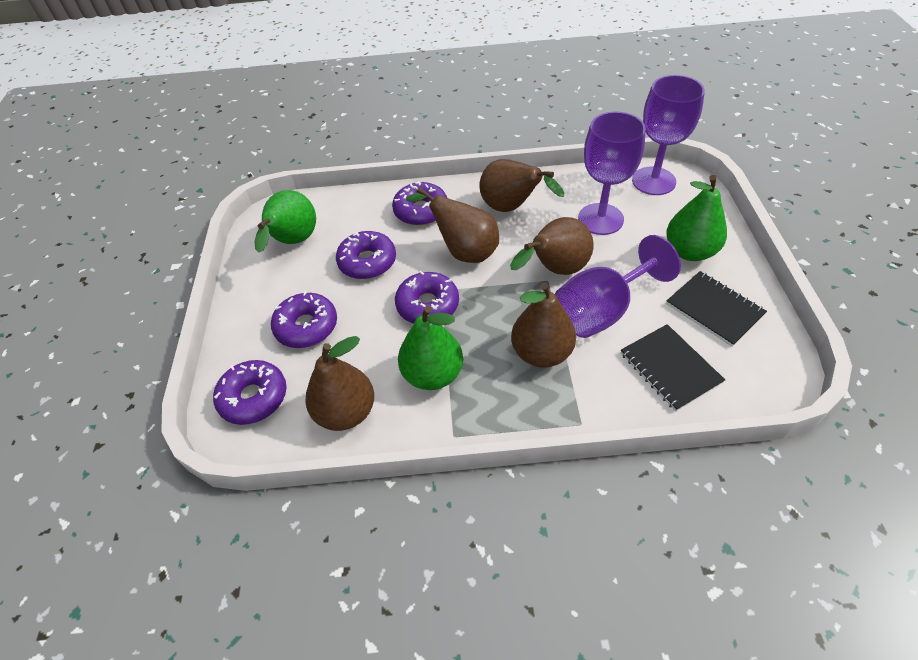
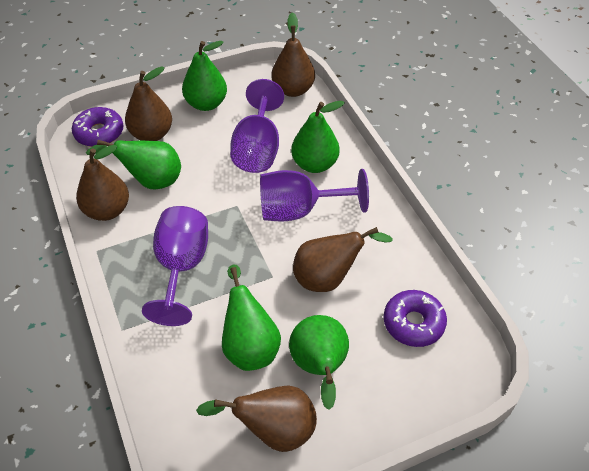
black notebook: 2 -> 0
green pear: 3 -> 5
purple donut: 5 -> 2

